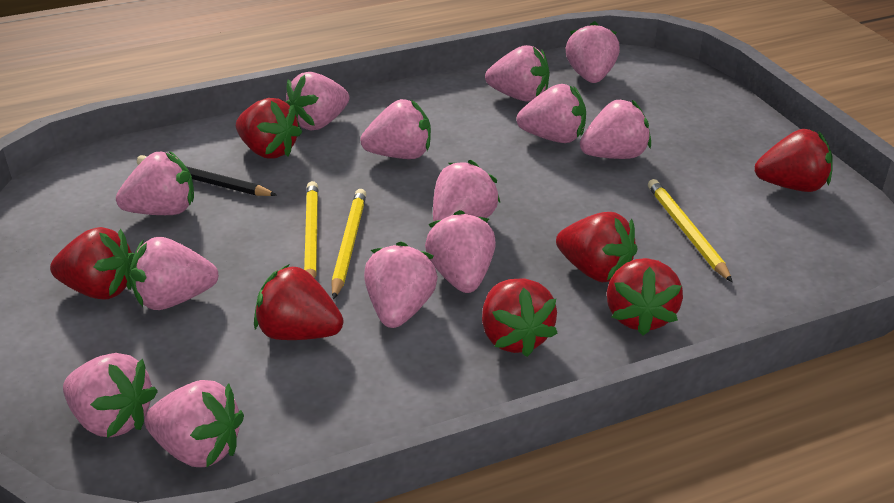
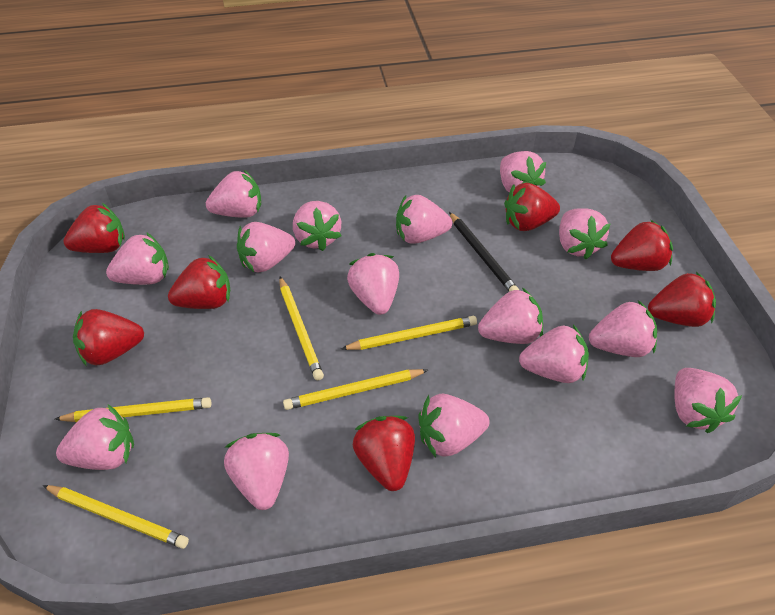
pink strawberry: 13 -> 15
yellow pencil: 3 -> 5

